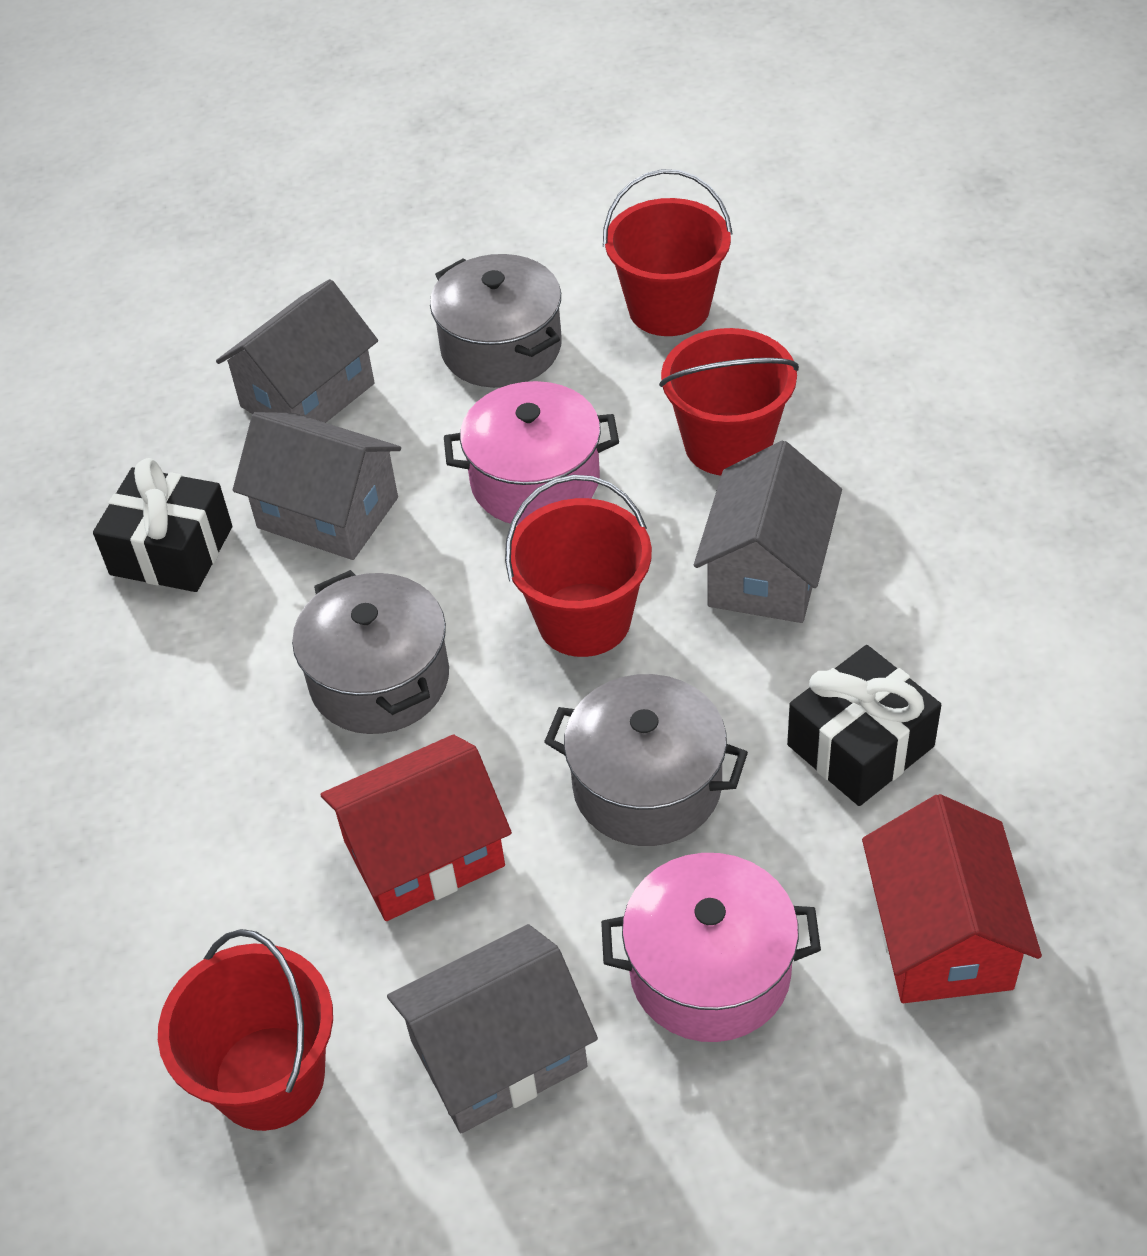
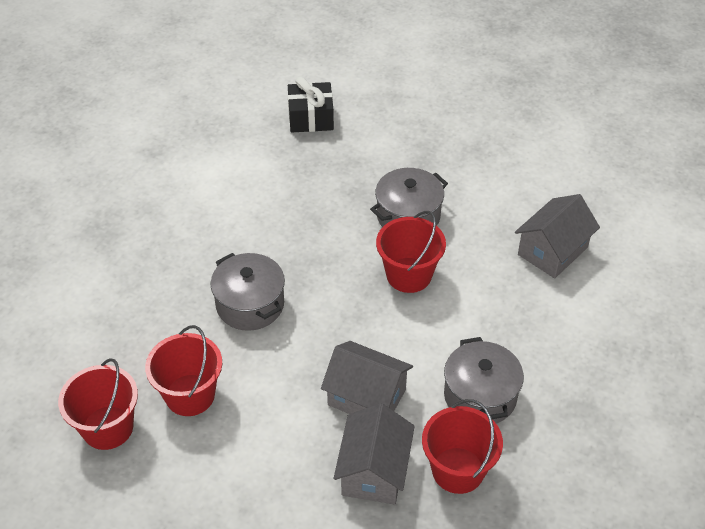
black gift: 2 -> 1
grey house: 4 -> 3
pink pot: 2 -> 0
red house: 2 -> 0

